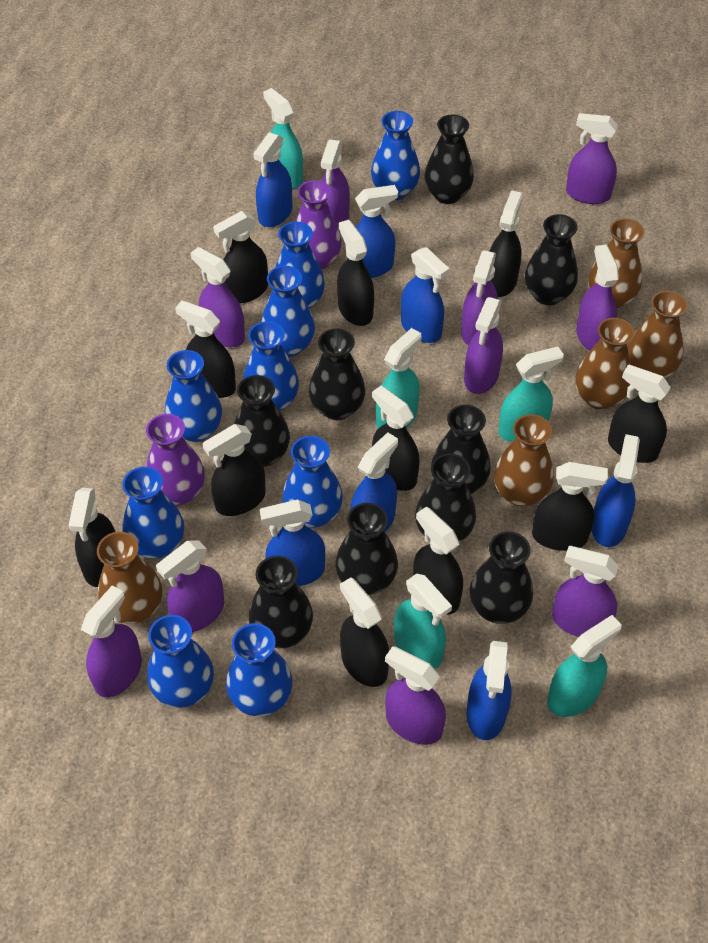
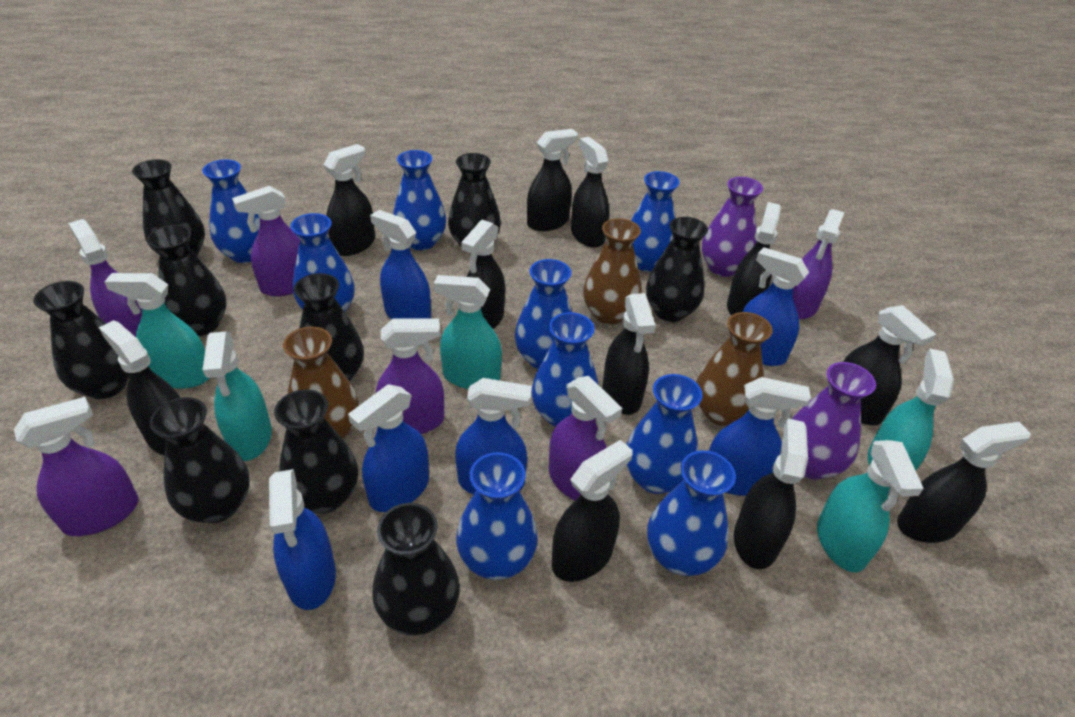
blue spray bottle: 7 -> 6
brown vase: 5 -> 3
purple spray bottle: 10 -> 6

